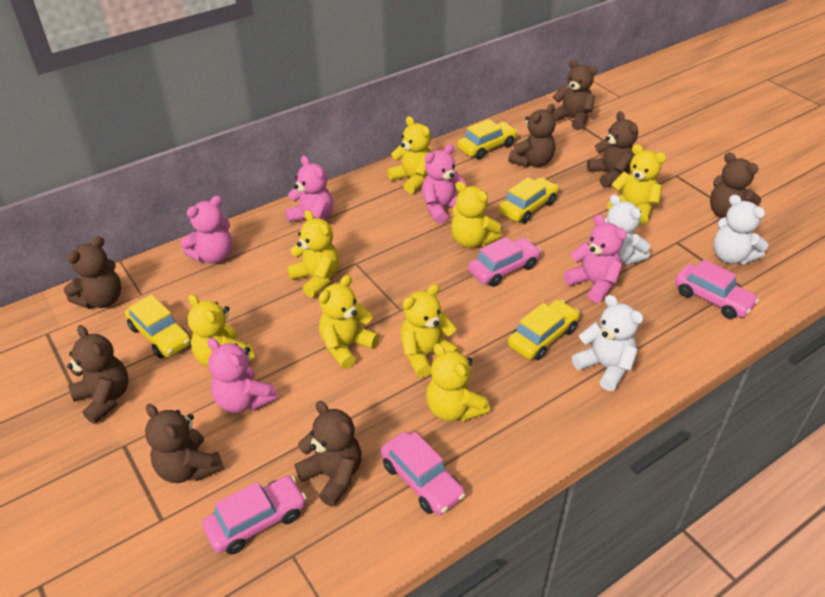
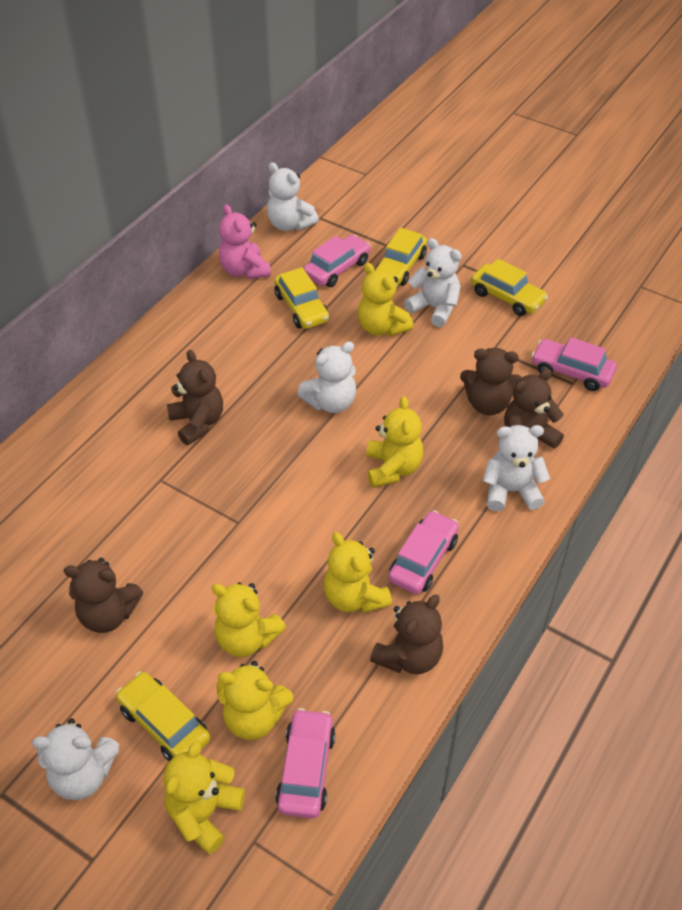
brown teddy bear: 8 -> 5
pink teddy bear: 5 -> 1
white teddy bear: 3 -> 5
yellow teddy bear: 8 -> 6

